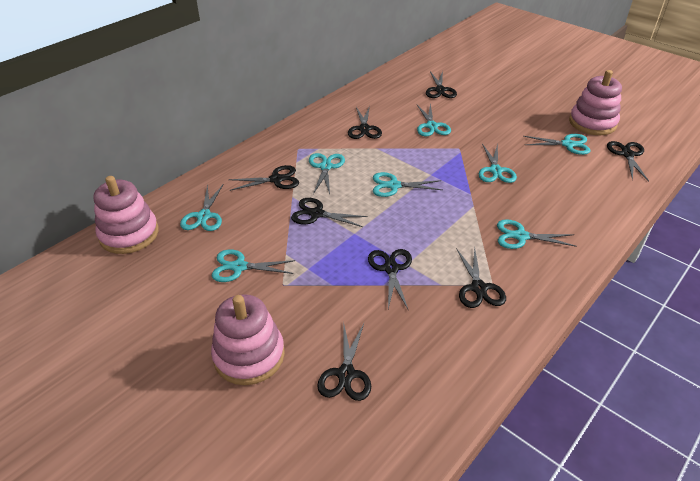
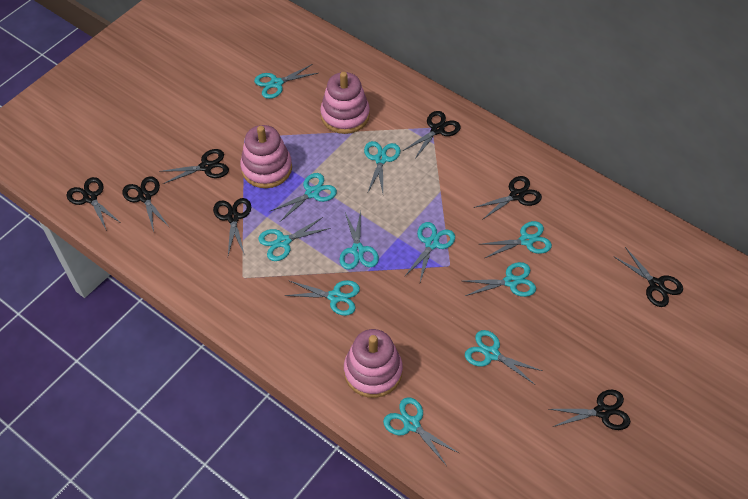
turquoise scissors: 8 -> 11

